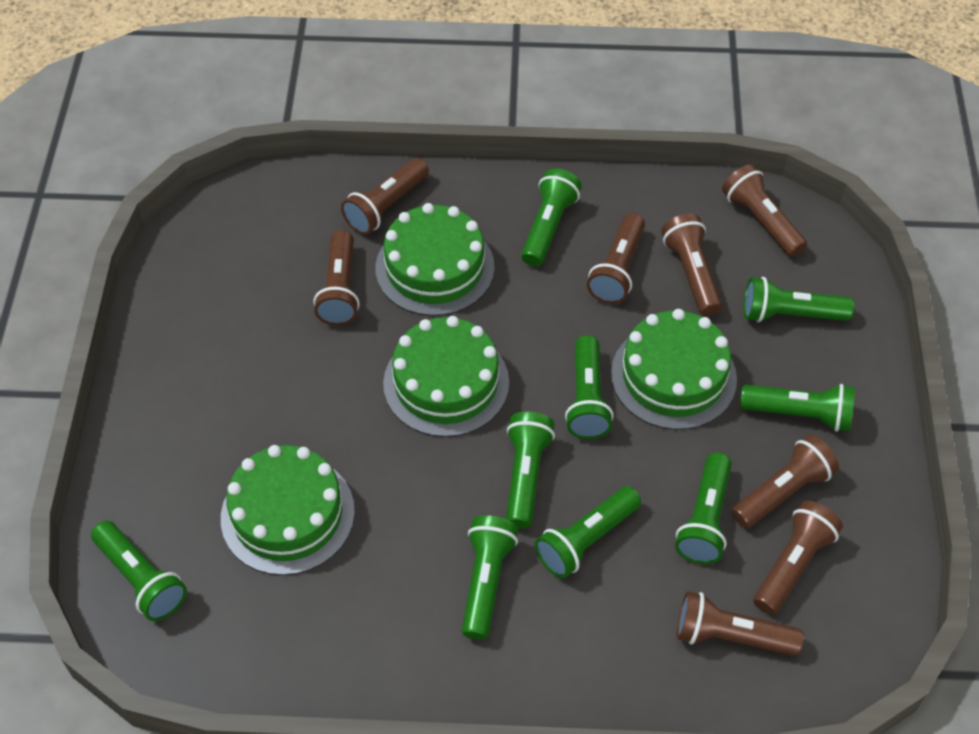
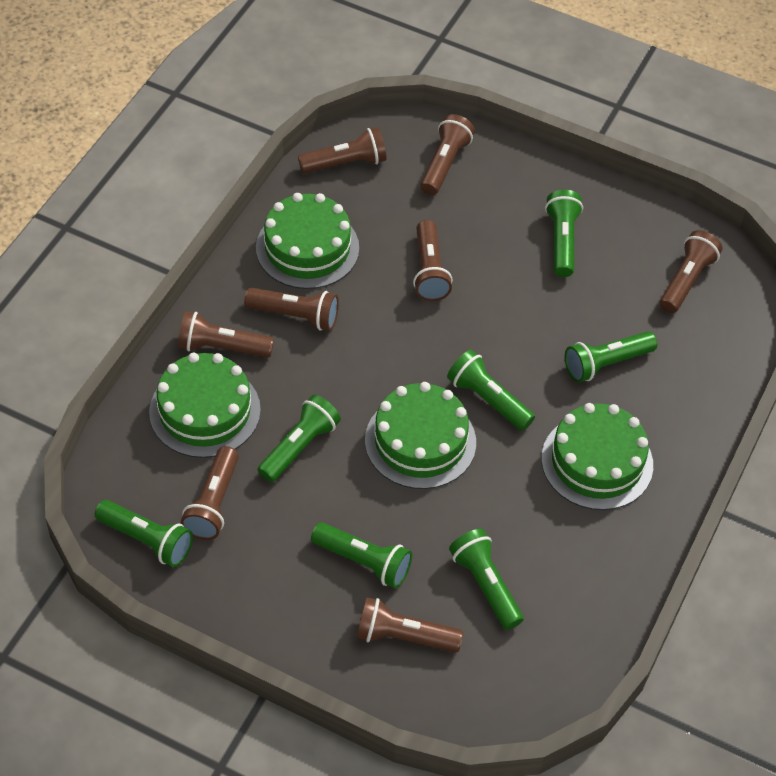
green flashlight: 9 -> 7

